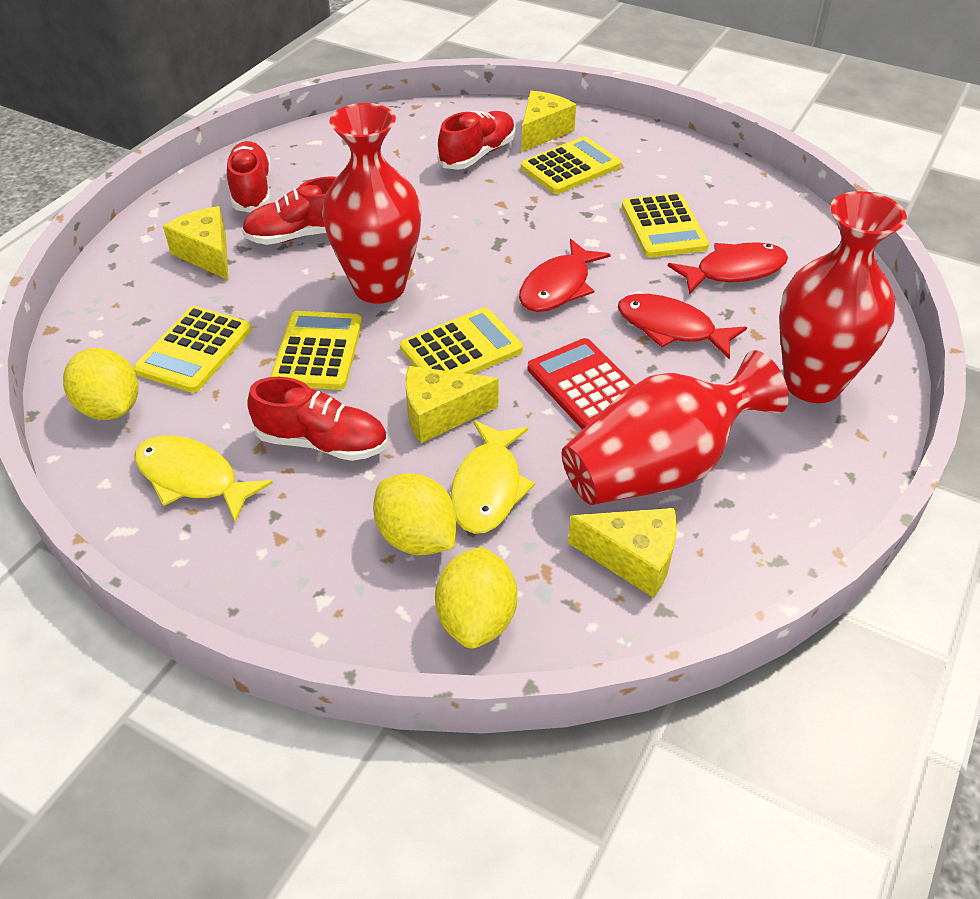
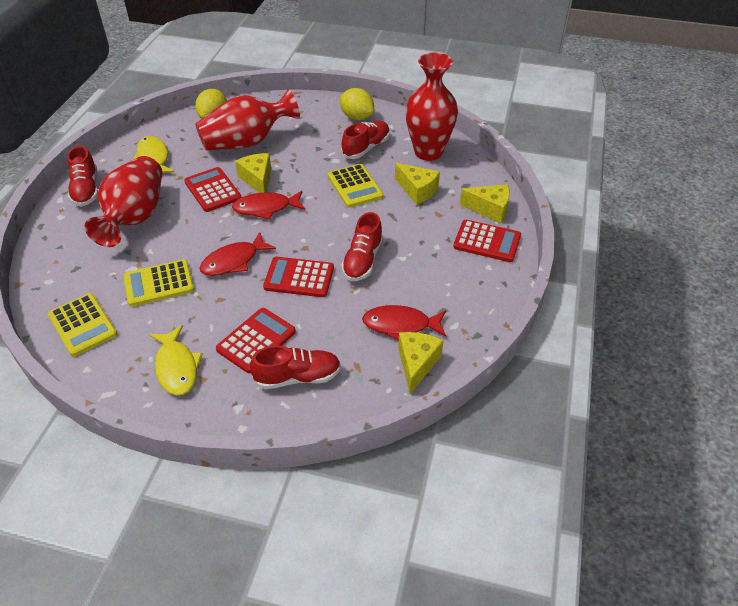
red calculator: 1 -> 4
yellow calculator: 5 -> 3
yellow lemon: 3 -> 2

